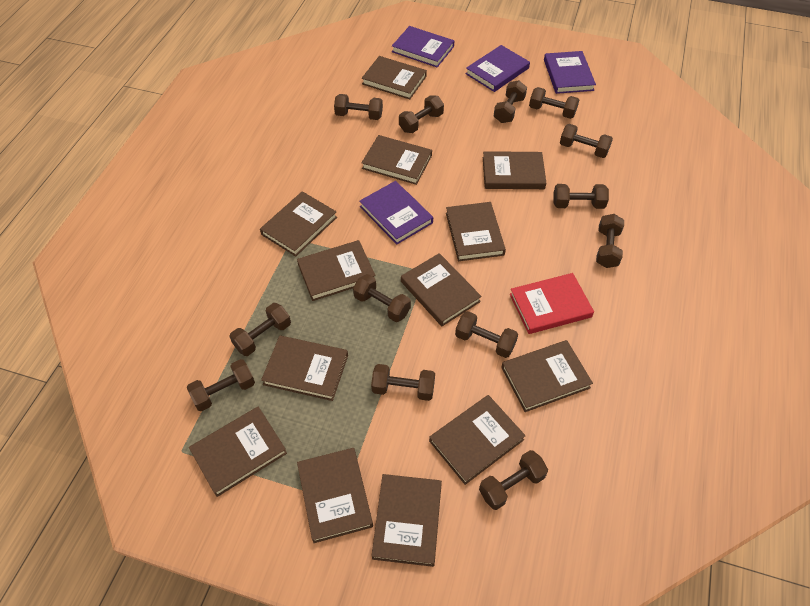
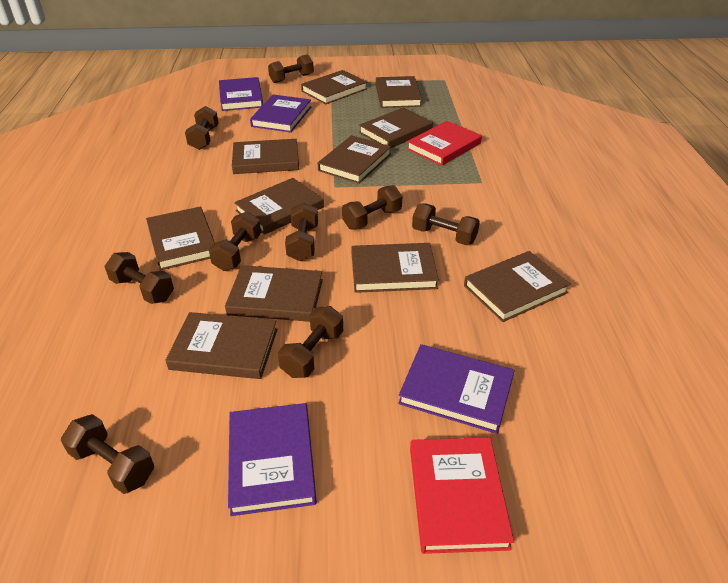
brown book: 13 -> 11
brown dumbbell: 13 -> 9
red book: 1 -> 2

